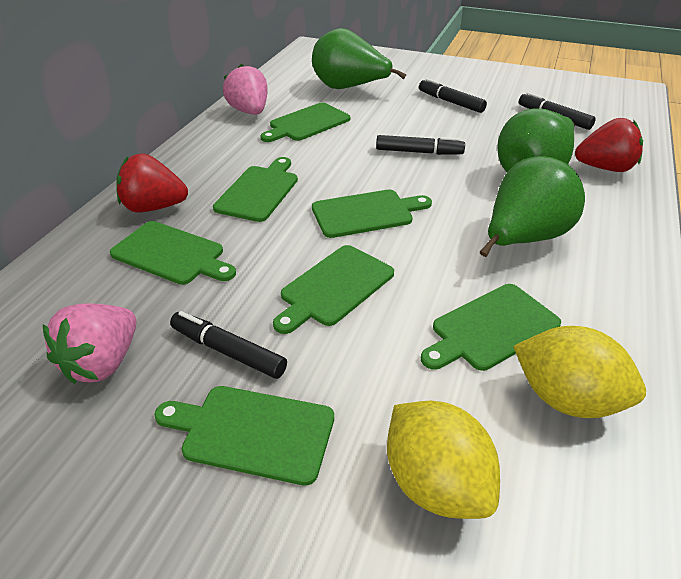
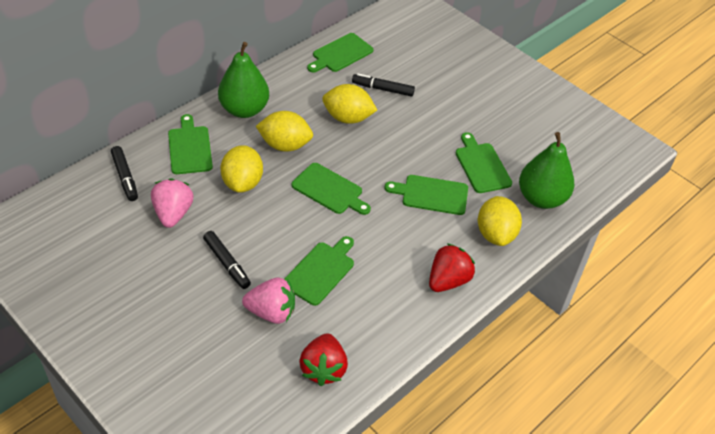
black marker: 4 -> 3
green cutting board: 7 -> 6
green pear: 3 -> 2
yellow lemon: 2 -> 4

